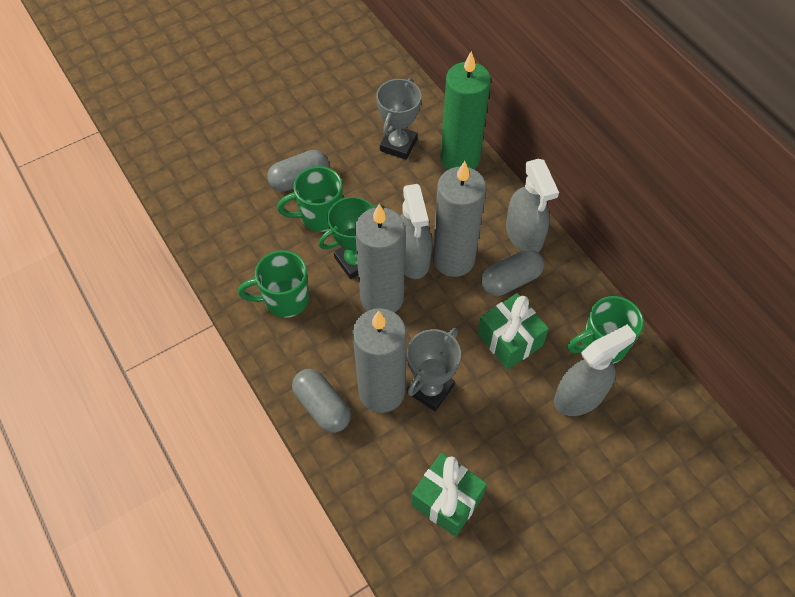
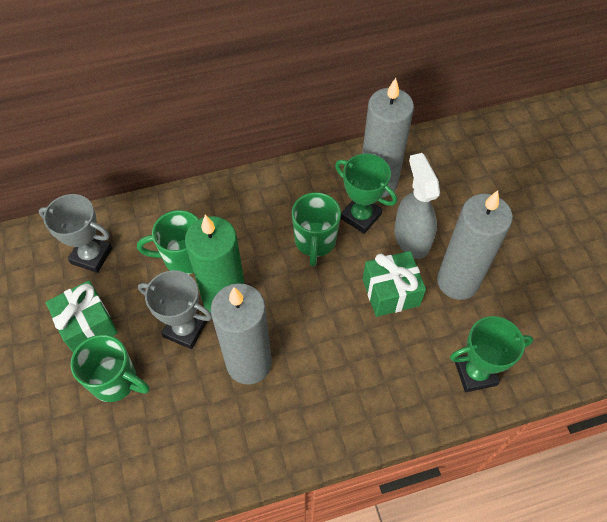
green trophy: 1 -> 2
grey capsule: 3 -> 0
grey spray bottle: 3 -> 1

